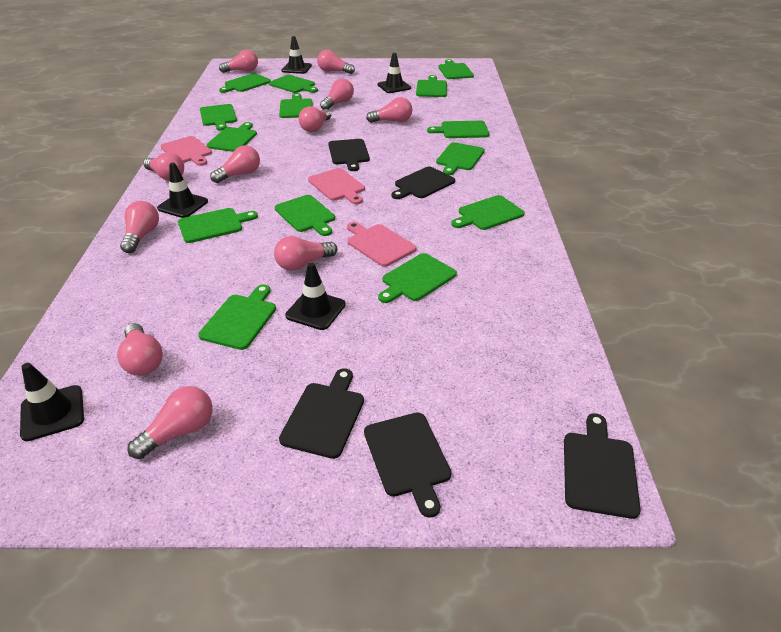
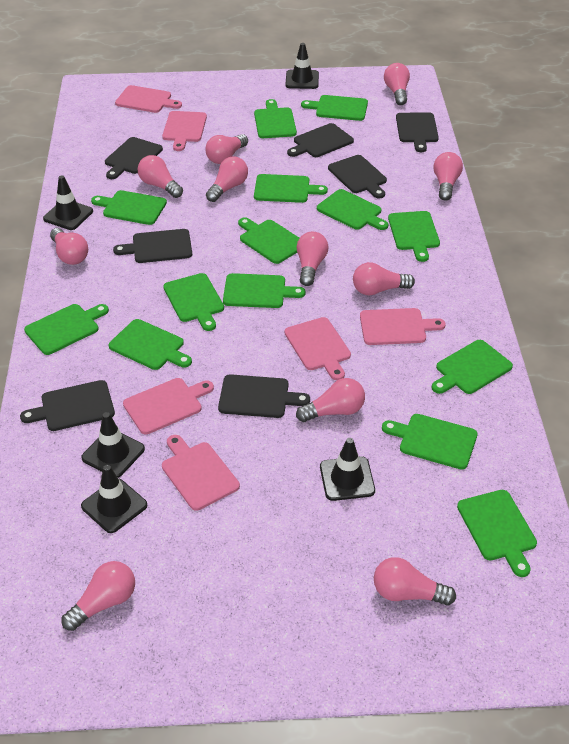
black cutting board: 5 -> 7
pink cutting board: 3 -> 6

